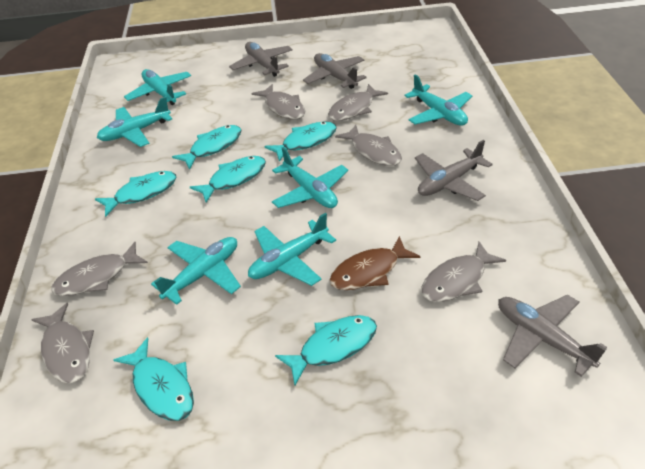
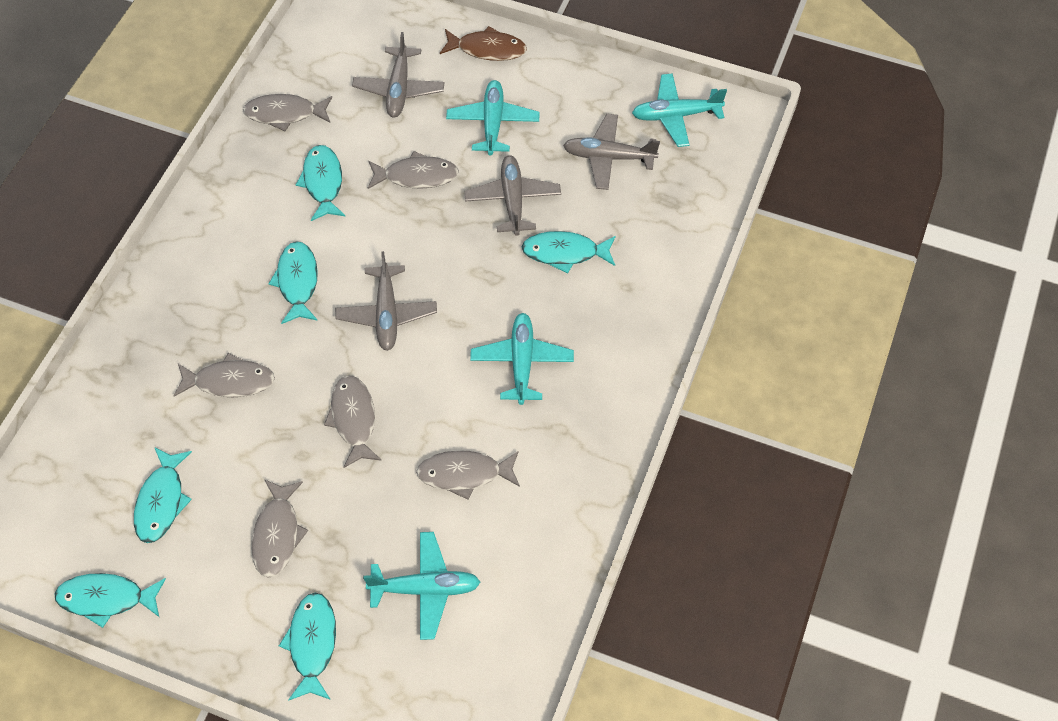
turquoise plane: 6 -> 4

